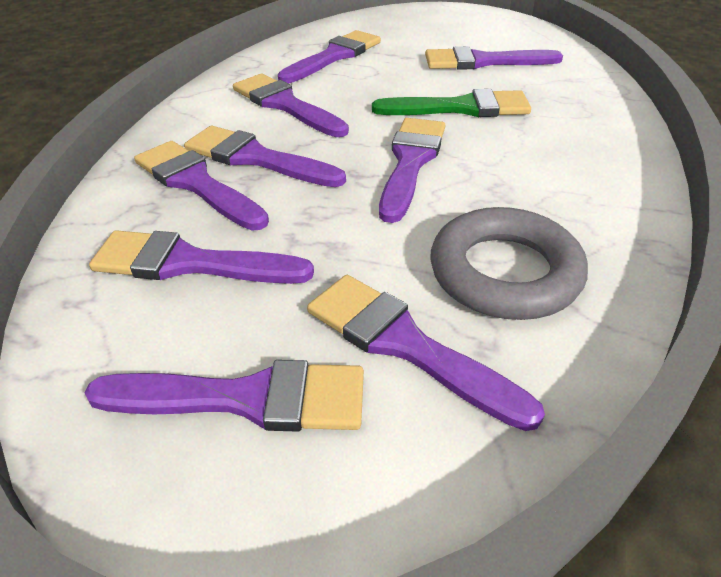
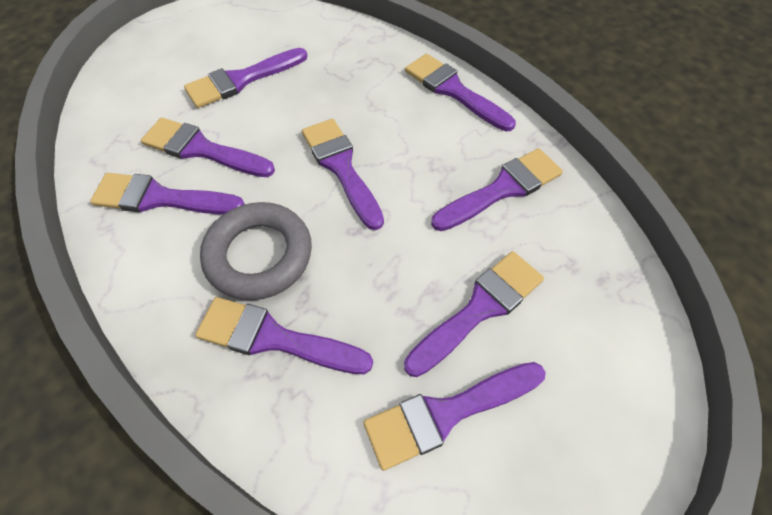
green brush: 1 -> 0

